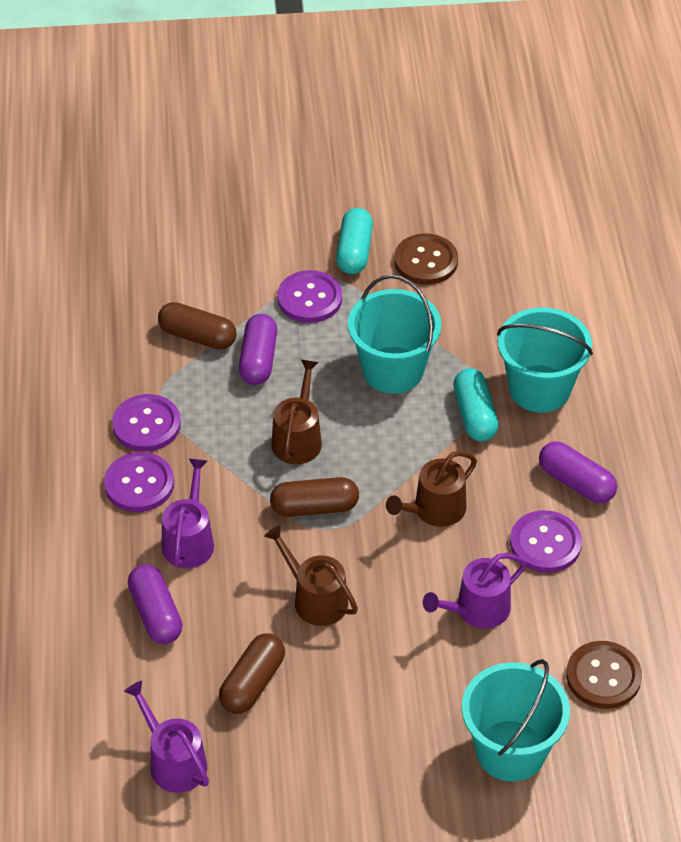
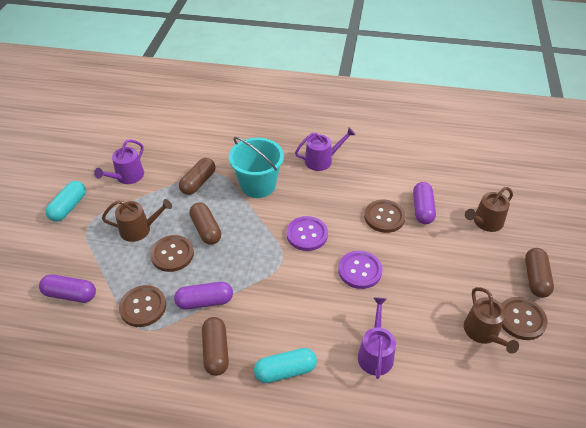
brown button: 2 -> 4
brown capsule: 3 -> 4
purple button: 4 -> 2
turquoise bucket: 3 -> 1

